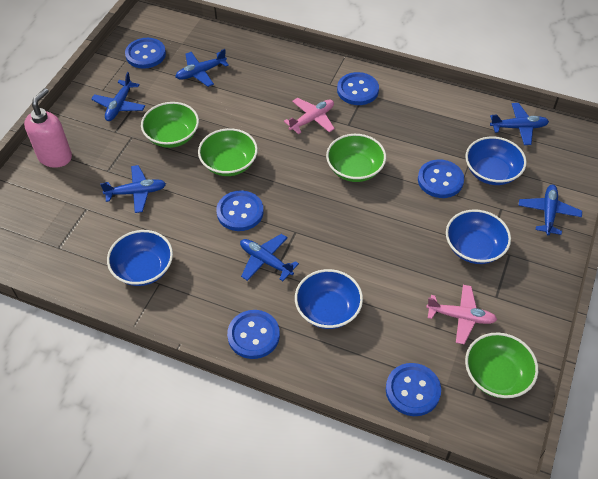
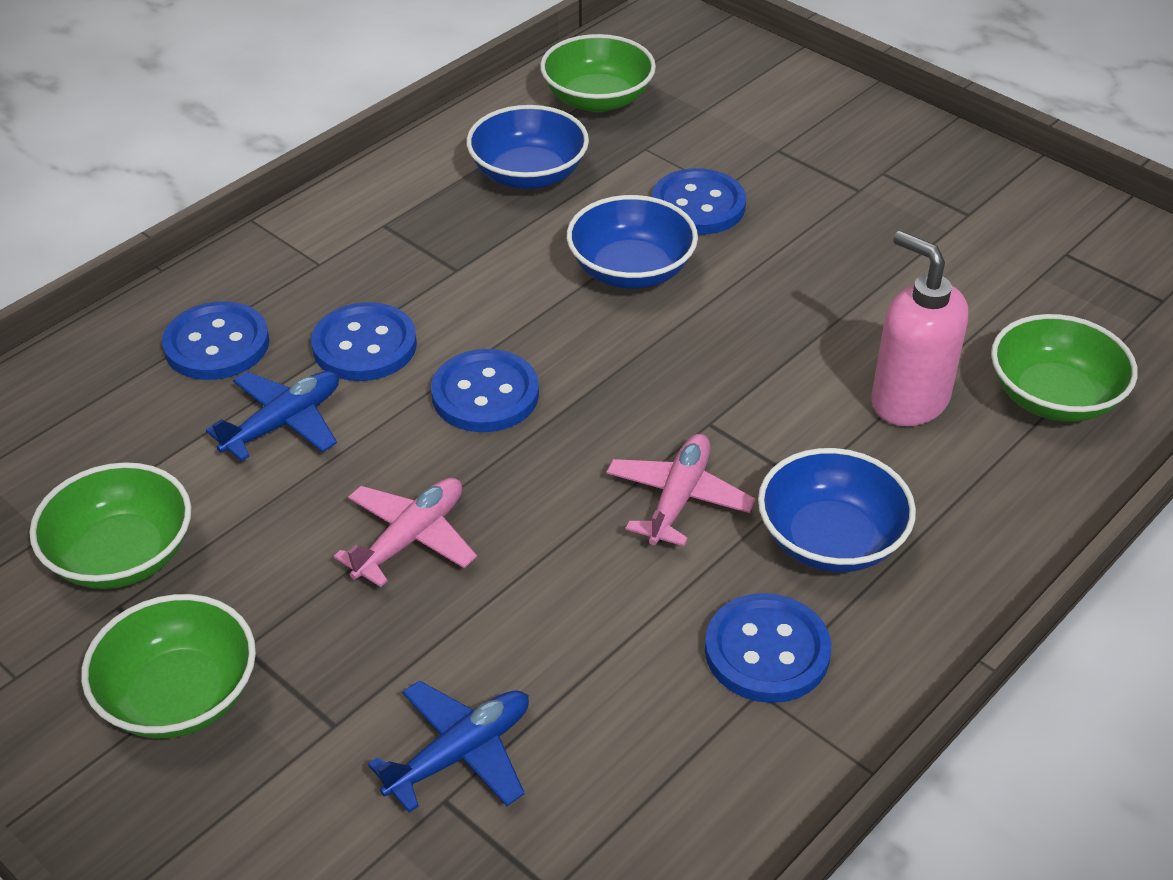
blue bowl: 4 -> 3
blue button: 6 -> 5
blue plane: 6 -> 2

